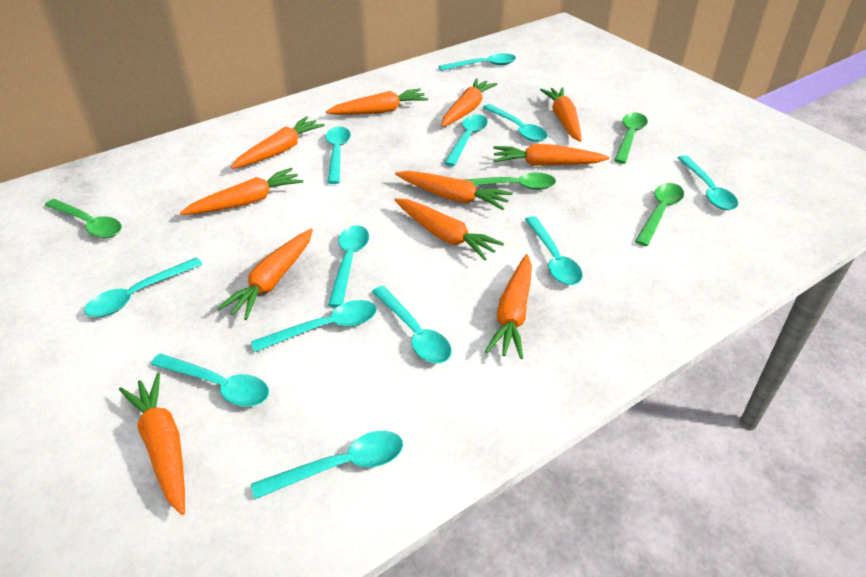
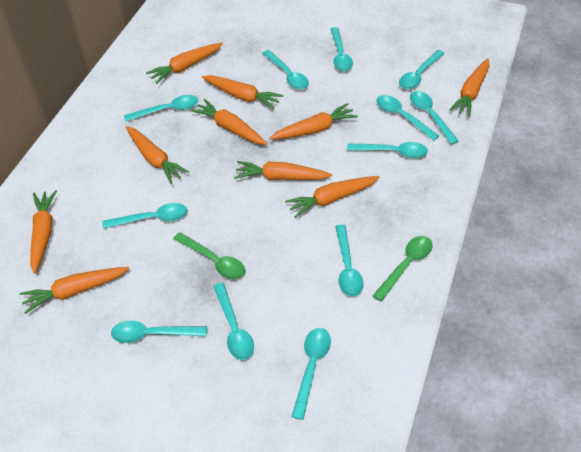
green spoon: 4 -> 2
orange carrot: 11 -> 10

